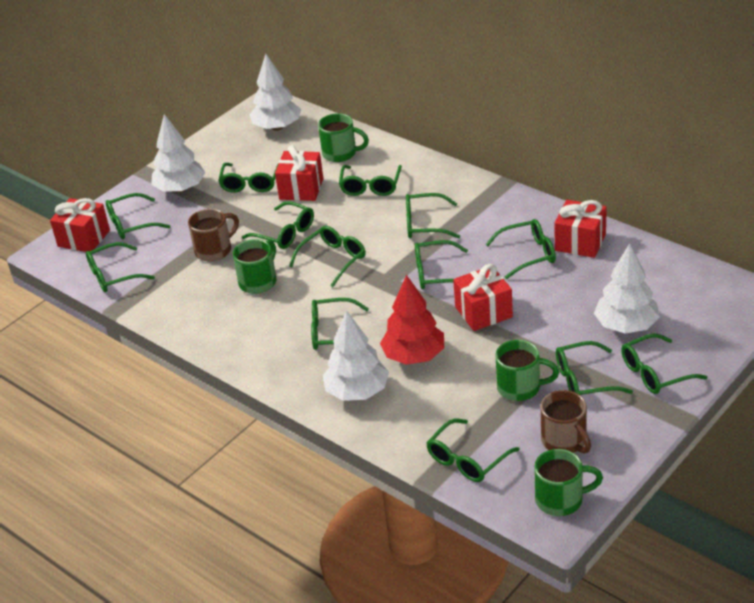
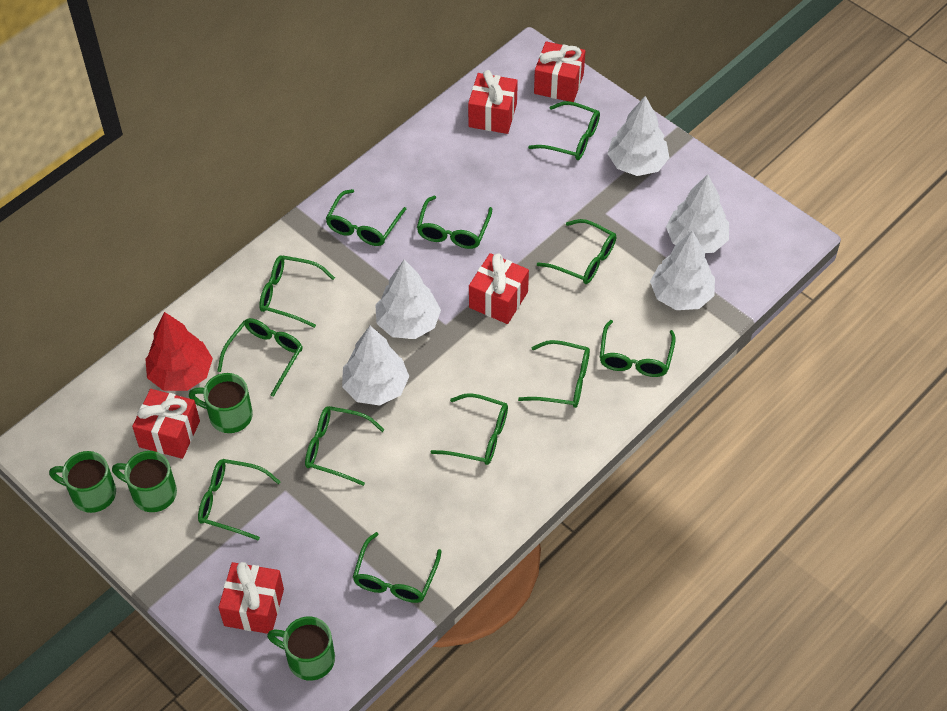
brown mug: 2 -> 0
green glasses: 13 -> 12
red gift: 4 -> 5
white tree: 4 -> 5

